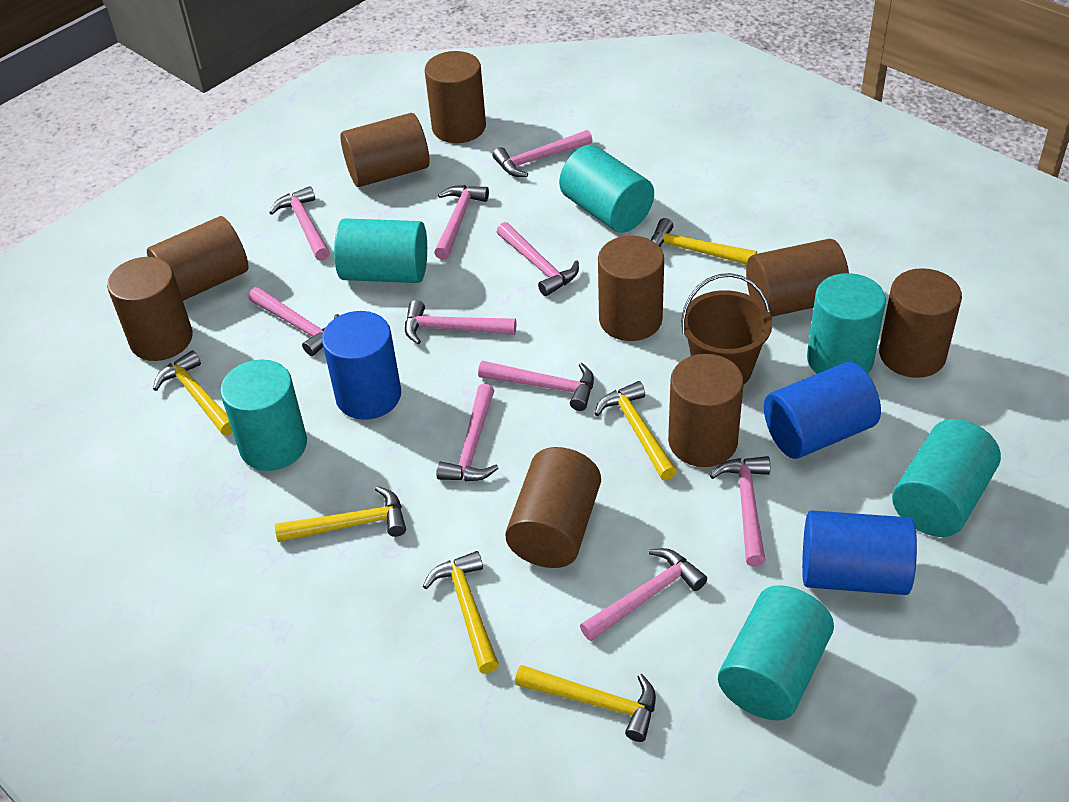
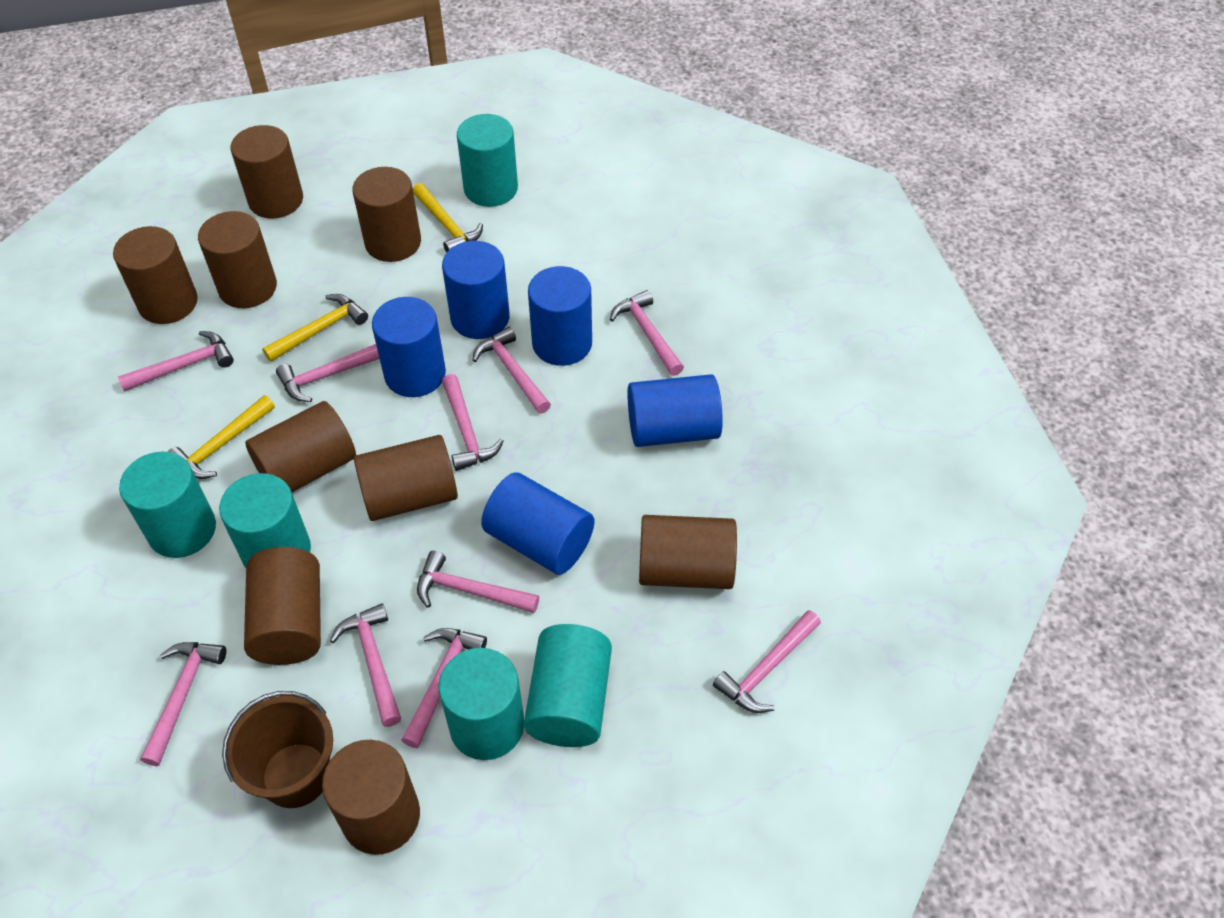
blue cylinder: 3 -> 5
turquoise cylinder: 6 -> 5
yellow hammer: 6 -> 3

